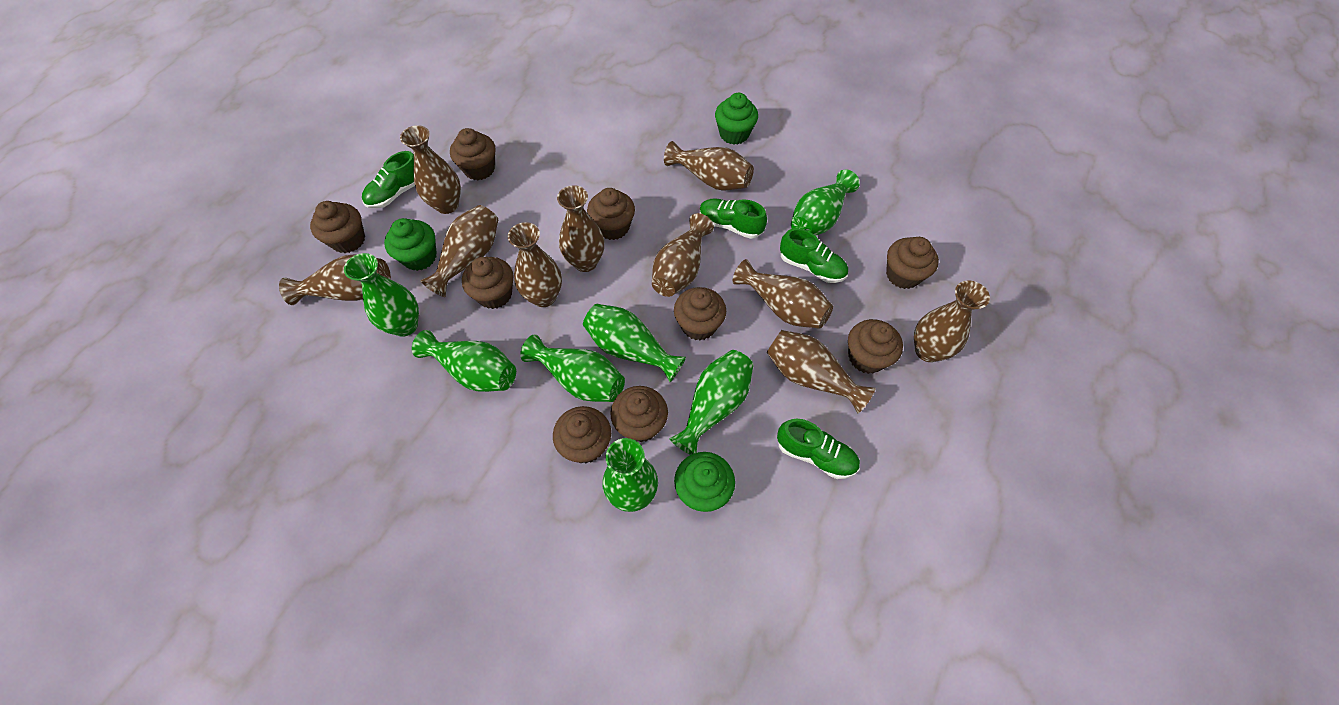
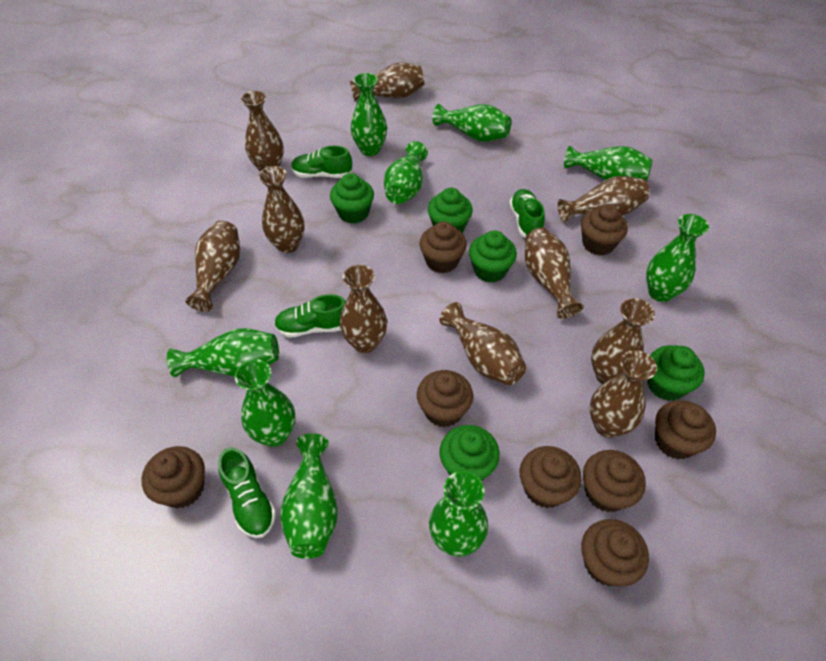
brown cupcake: 9 -> 8
green cupcake: 3 -> 5
green vase: 7 -> 9

